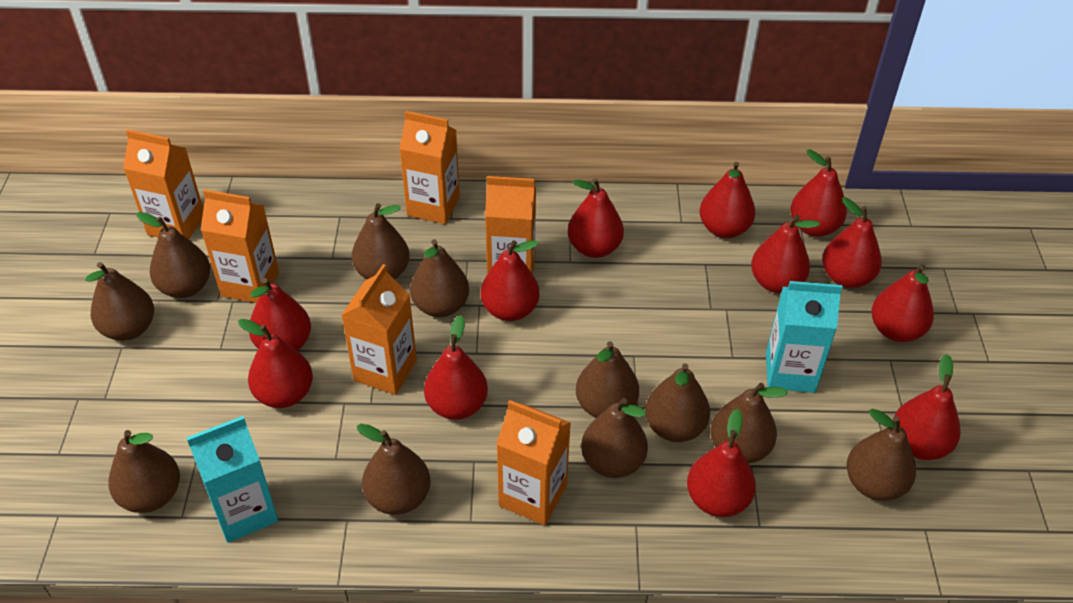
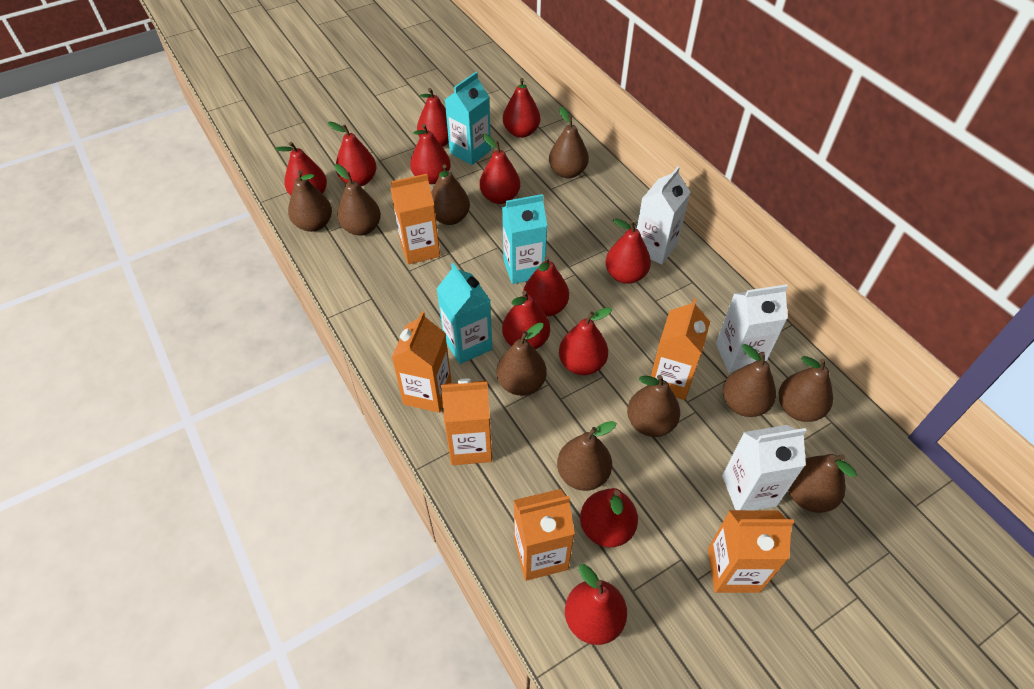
brown pear: 11 -> 10
turquoise carton: 2 -> 3
white carton: 0 -> 3

